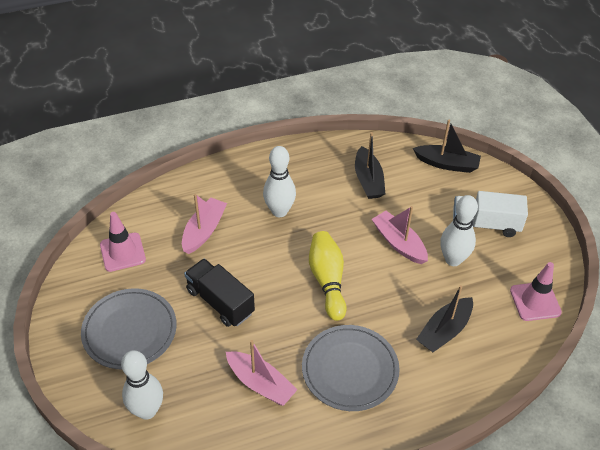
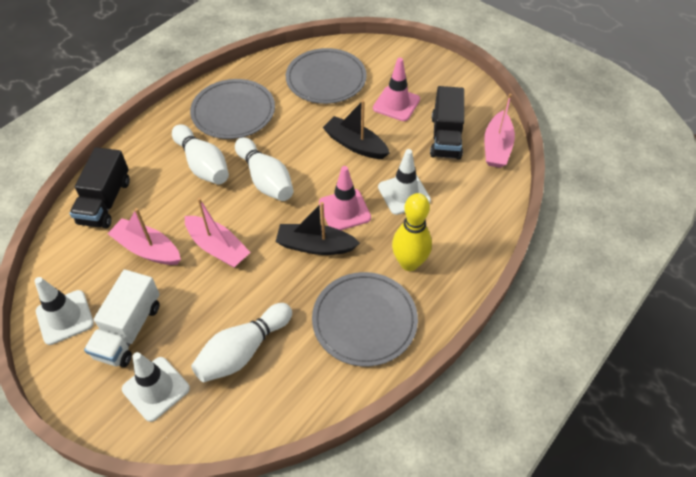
black boat: 3 -> 2
black truck: 1 -> 2
grey plate: 2 -> 3
white traffic cone: 0 -> 3

